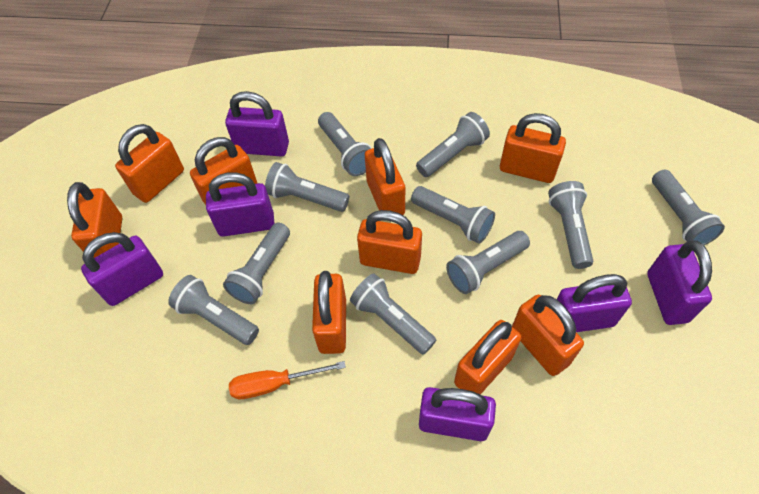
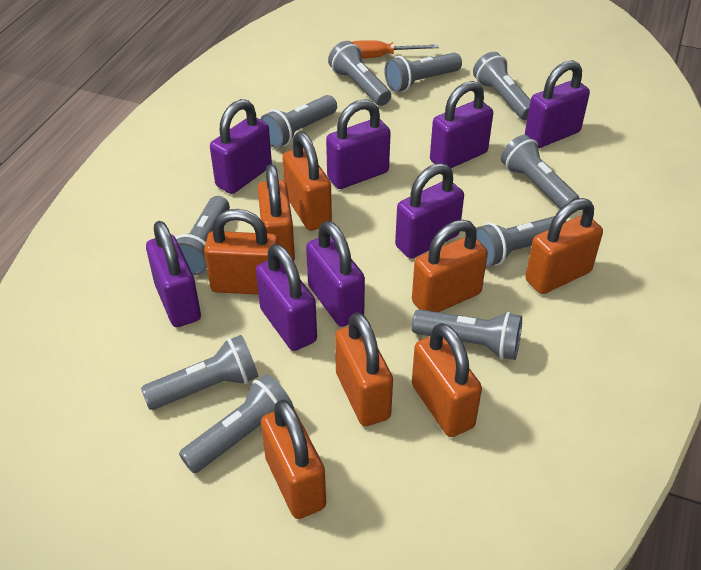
orange padlock: 9 -> 8
purple padlock: 6 -> 8

